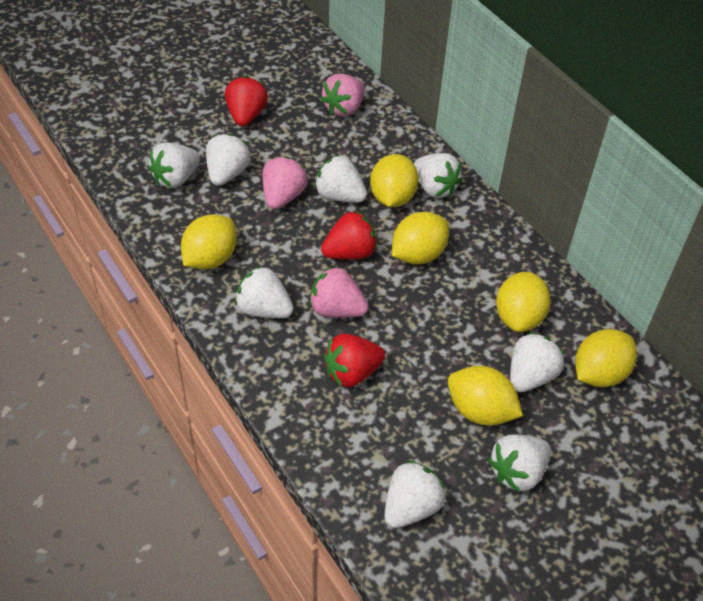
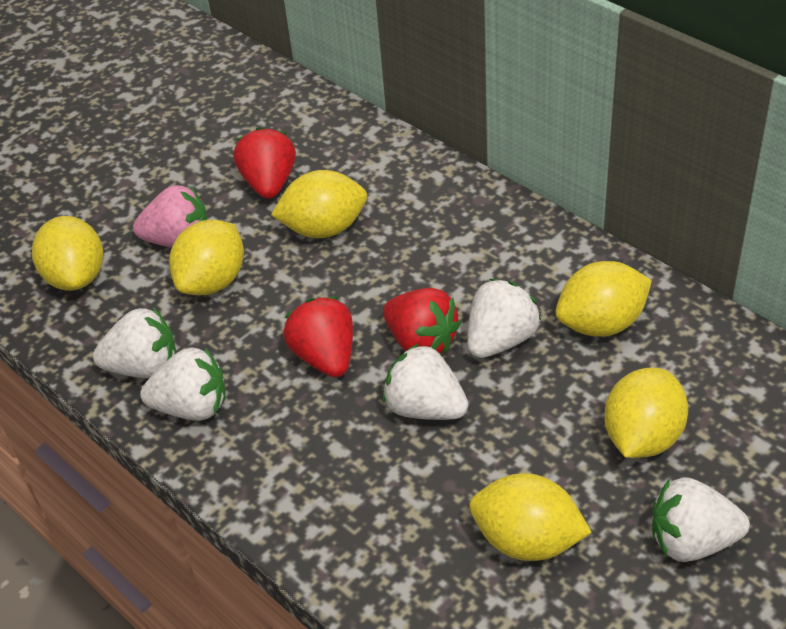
pink strawberry: 3 -> 1
white strawberry: 8 -> 5

